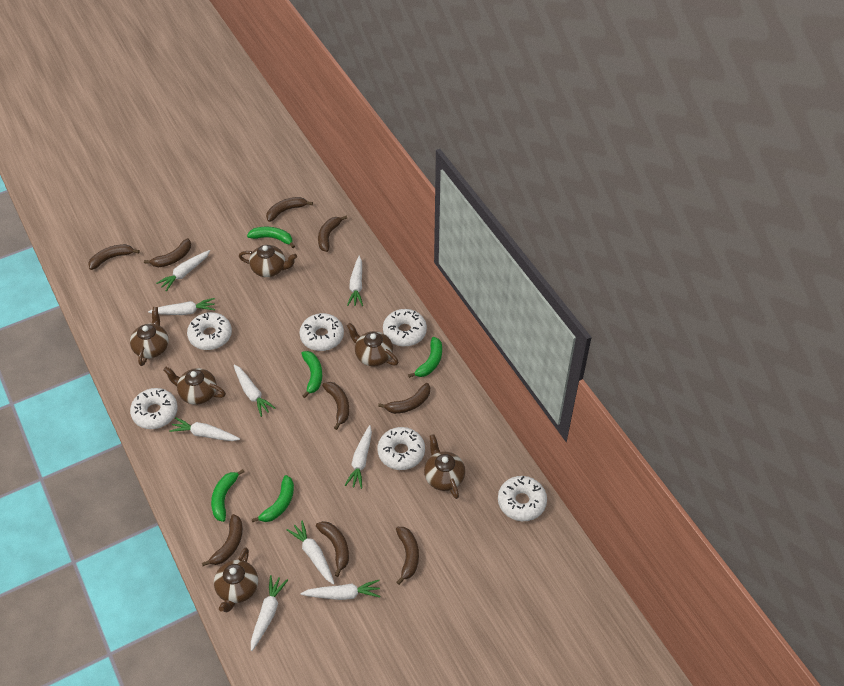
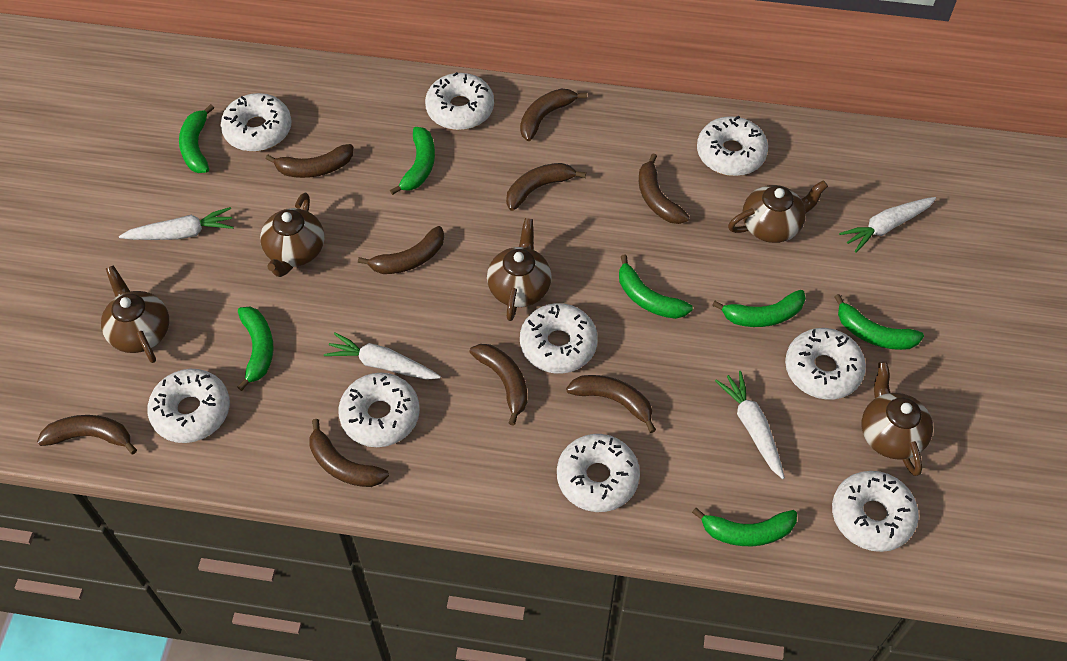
brown teapot: 6 -> 5
green banana: 5 -> 7
white carrot: 9 -> 4
white donut: 6 -> 9

